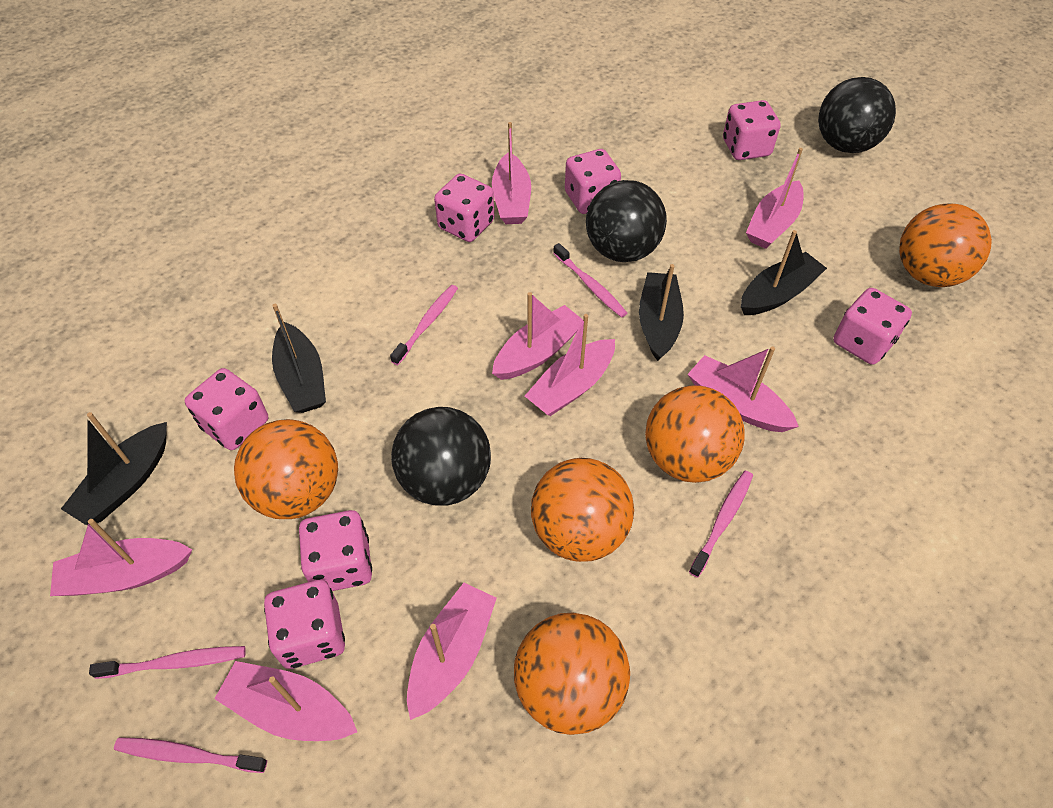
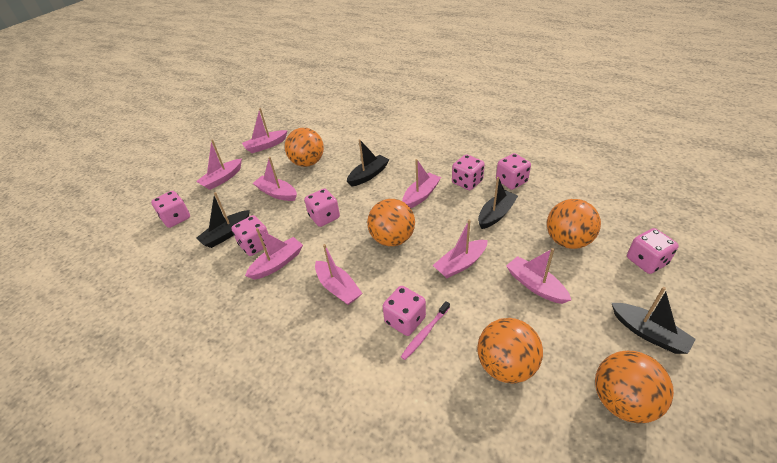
black ball: 3 -> 0
pink toothbrush: 5 -> 1

